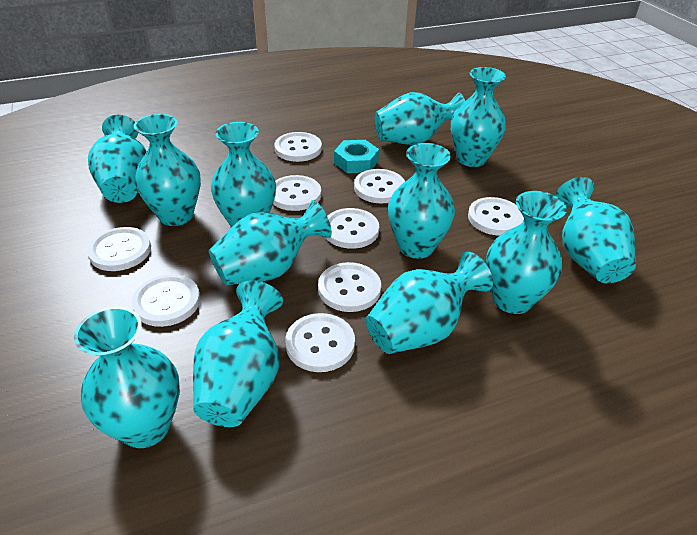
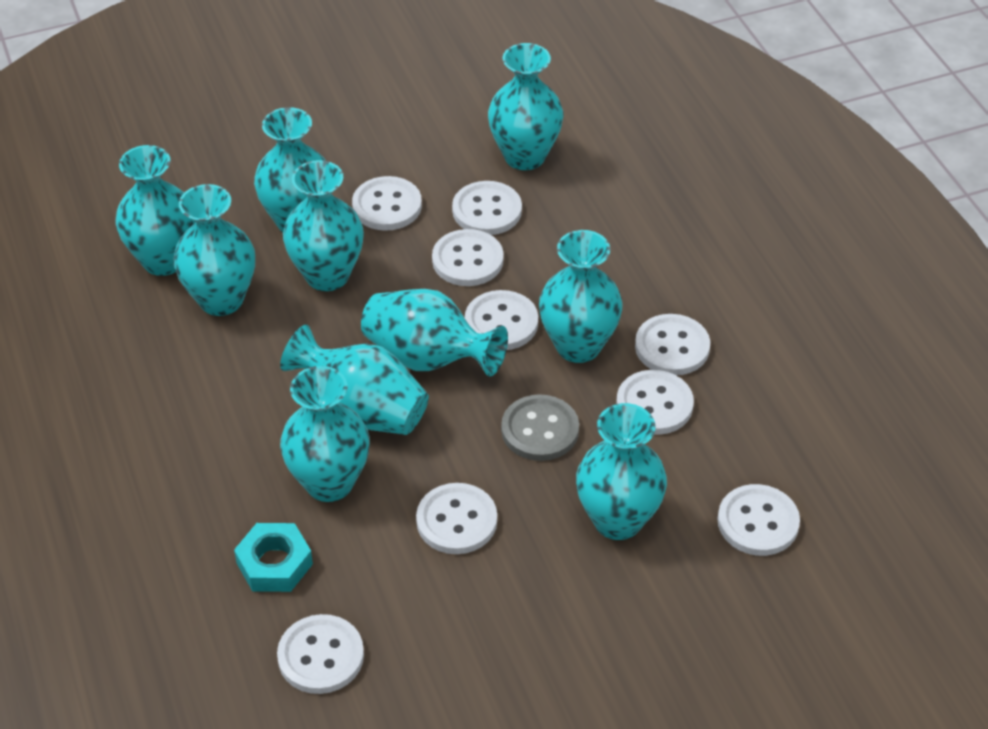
grey button: 0 -> 1
turquoise vase: 12 -> 10

